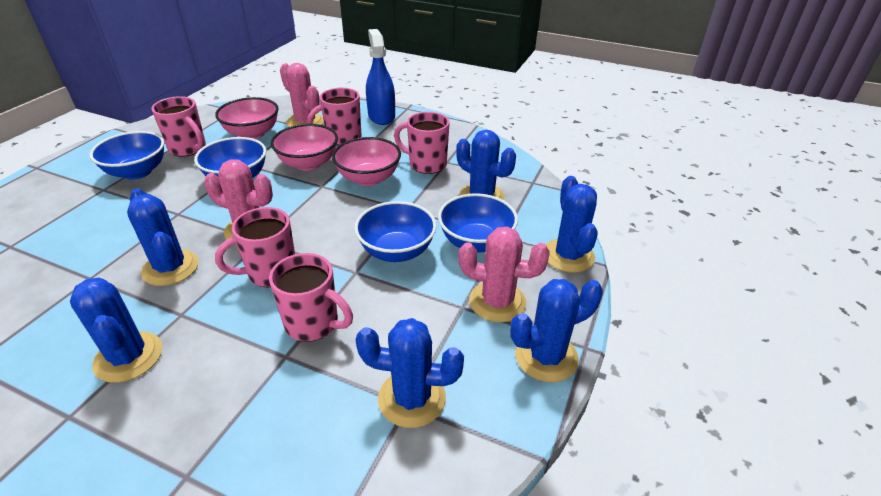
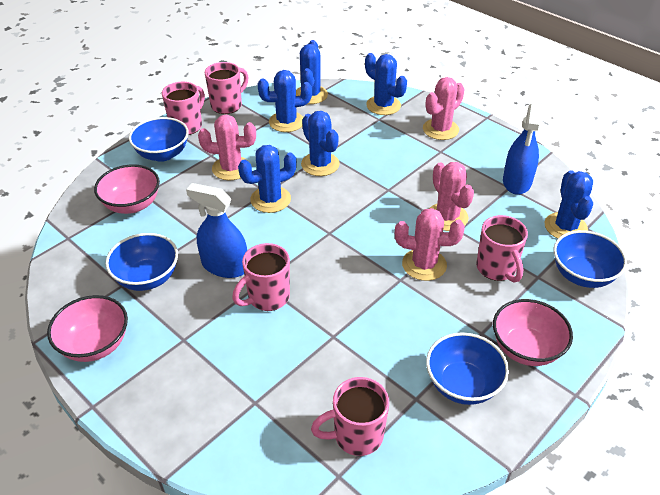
blue spray bottle: 1 -> 2
pink cactus: 3 -> 4

